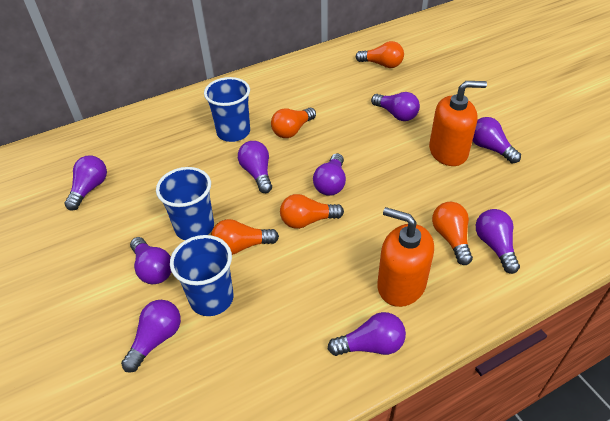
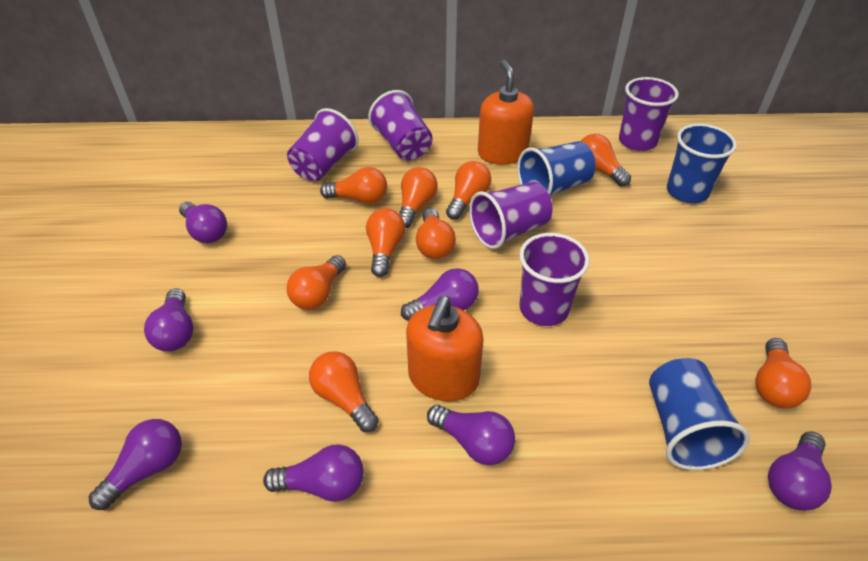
orange light bulb: 5 -> 9
purple cup: 0 -> 5
purple light bulb: 9 -> 7

